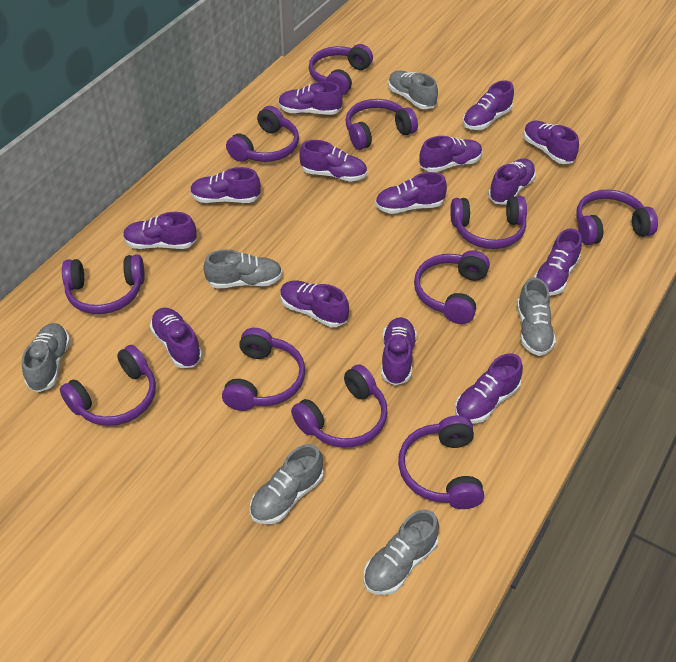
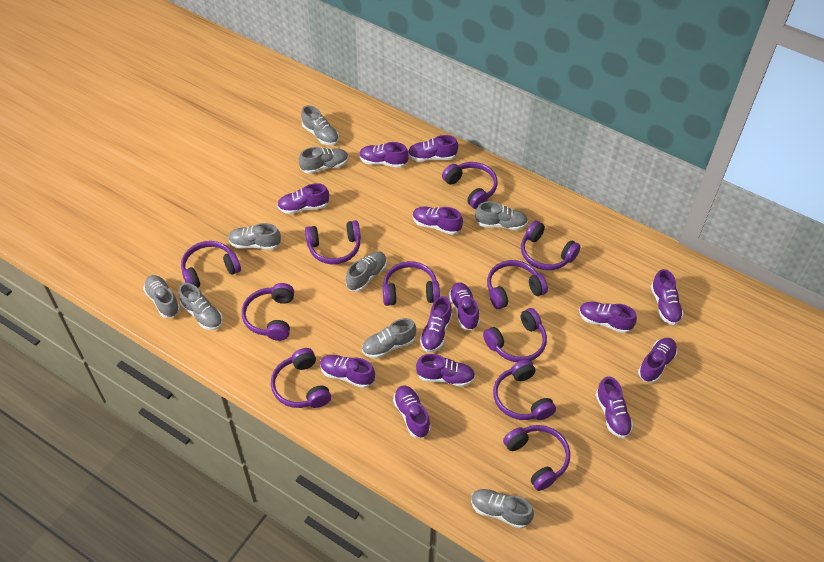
grey shoe: 6 -> 9
purple shoe: 14 -> 13

